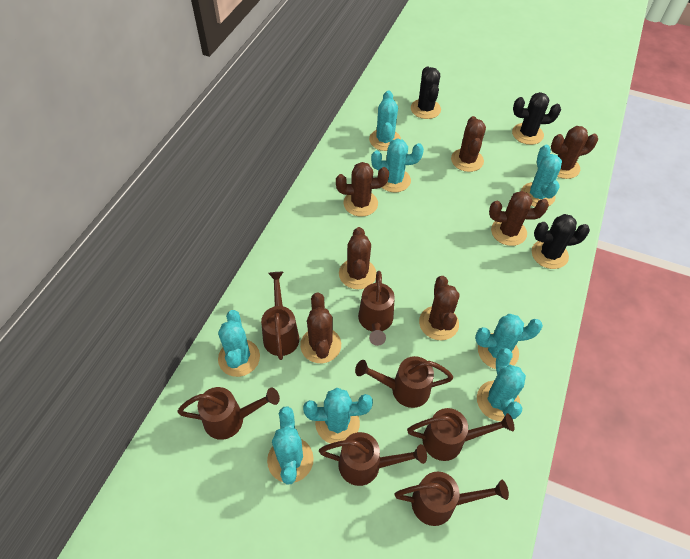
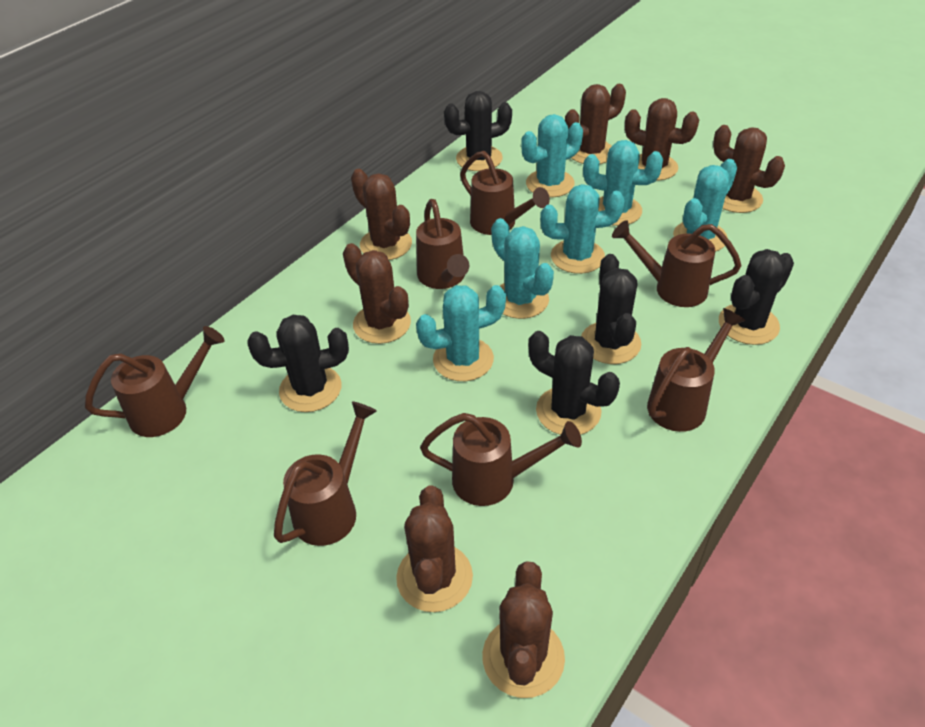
black cactus: 3 -> 5
turquoise cactus: 8 -> 6

